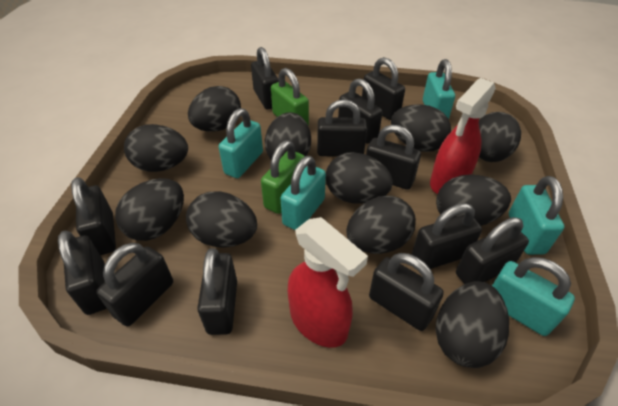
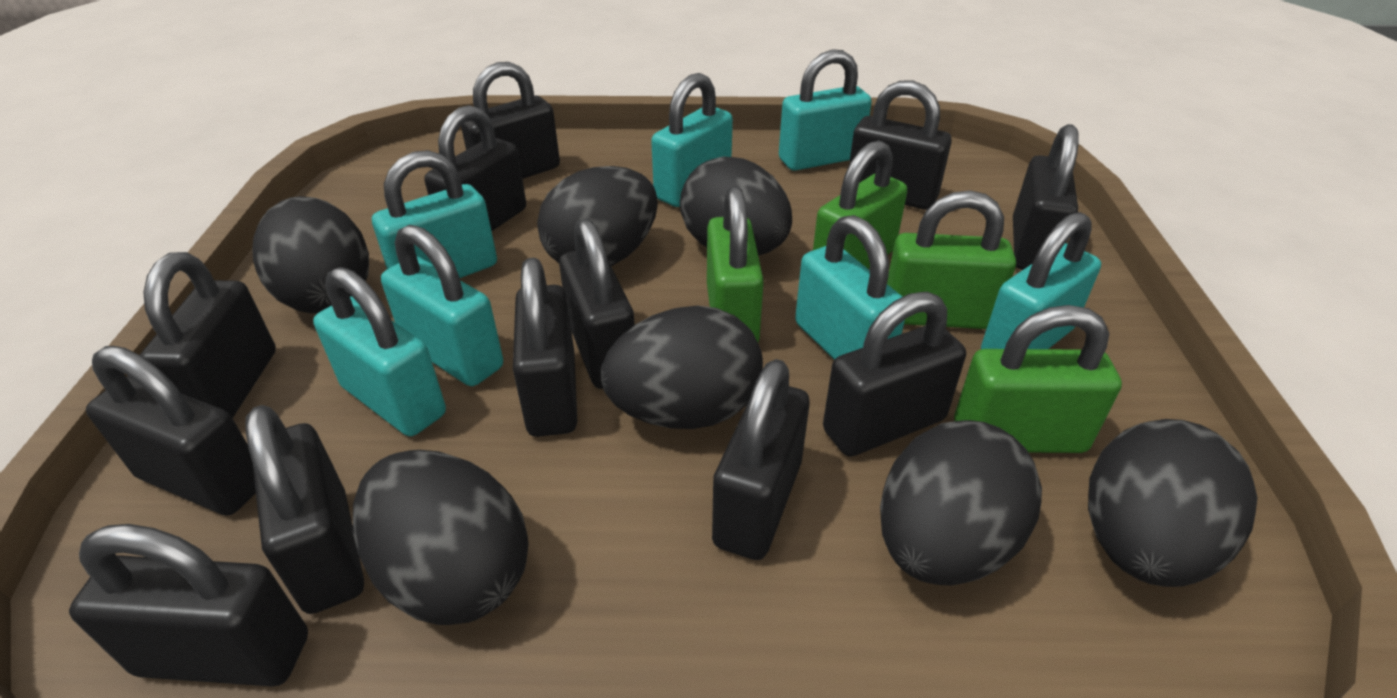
black egg: 11 -> 7
green padlock: 2 -> 4
red spray bottle: 2 -> 0
turquoise padlock: 5 -> 7

